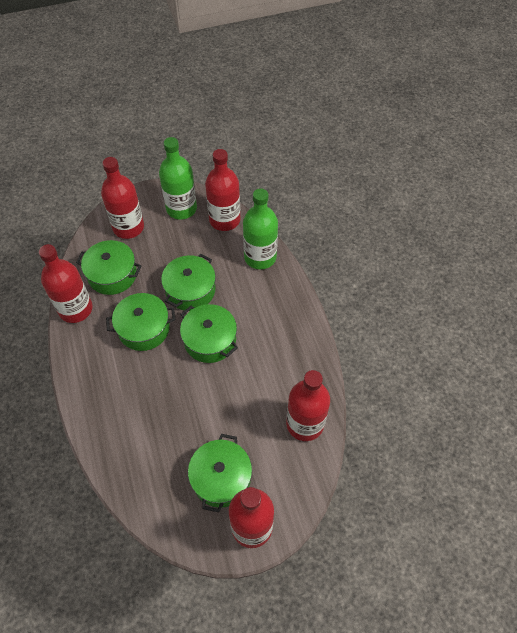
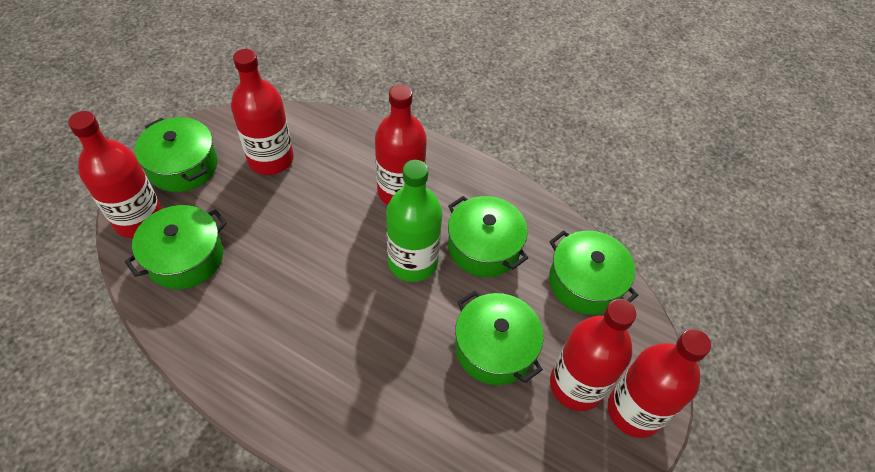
green bottle: 2 -> 1

